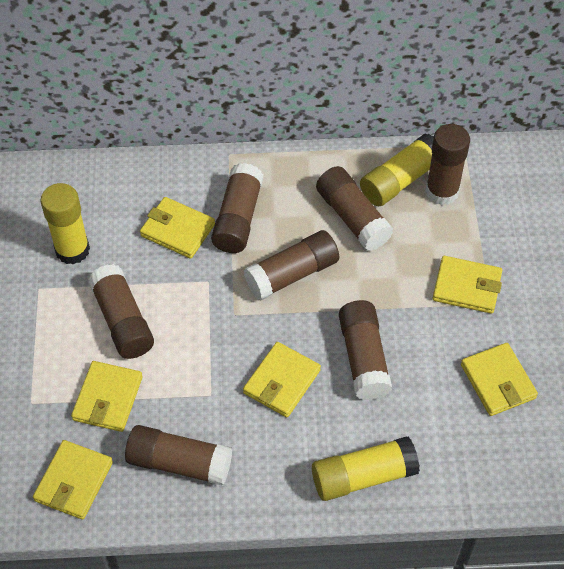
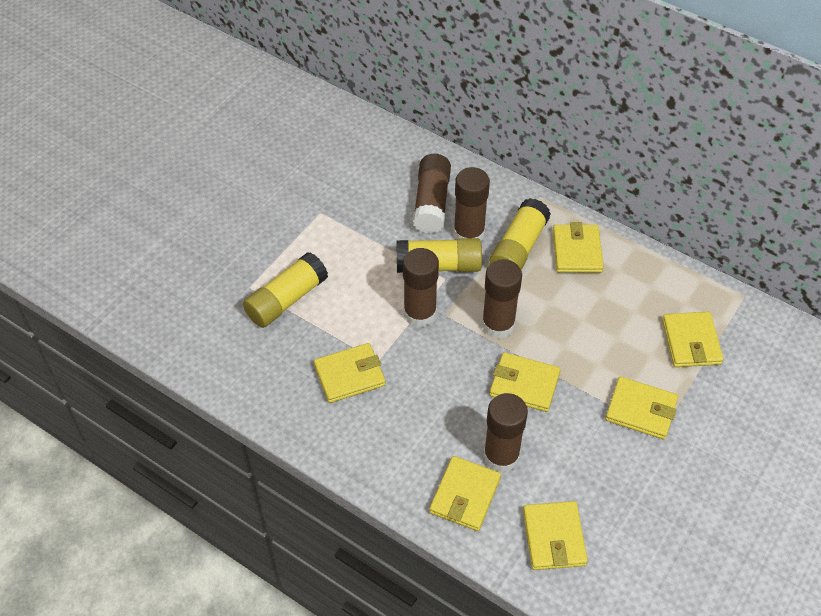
brown glue stick: 7 -> 5
yellow wallet: 6 -> 7

